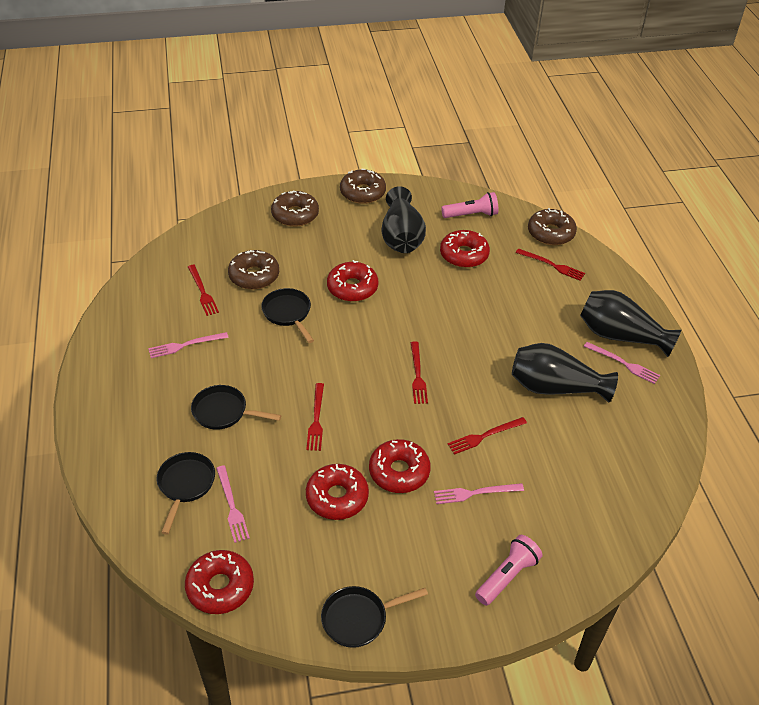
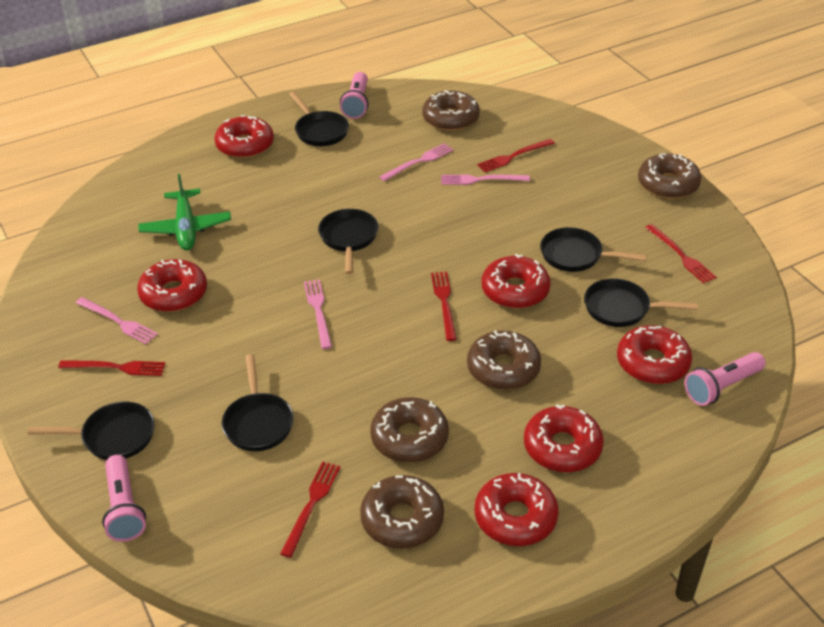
black pan: 4 -> 6
black vase: 3 -> 0
brown donut: 4 -> 5
green plane: 0 -> 1
pink flashlight: 2 -> 3
red donut: 5 -> 6

